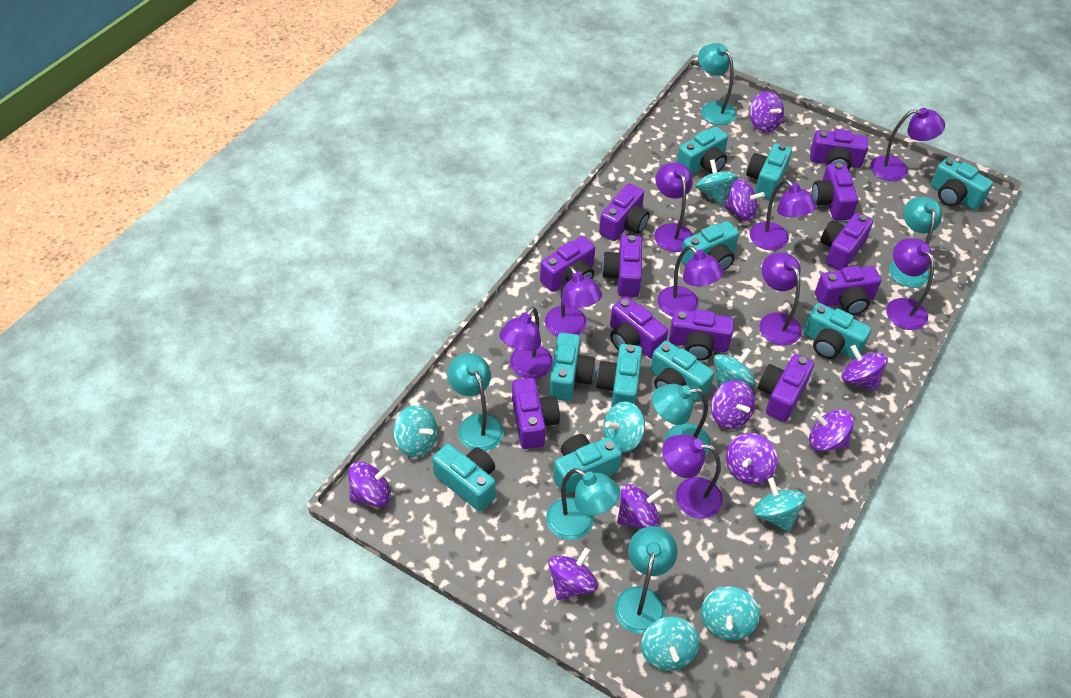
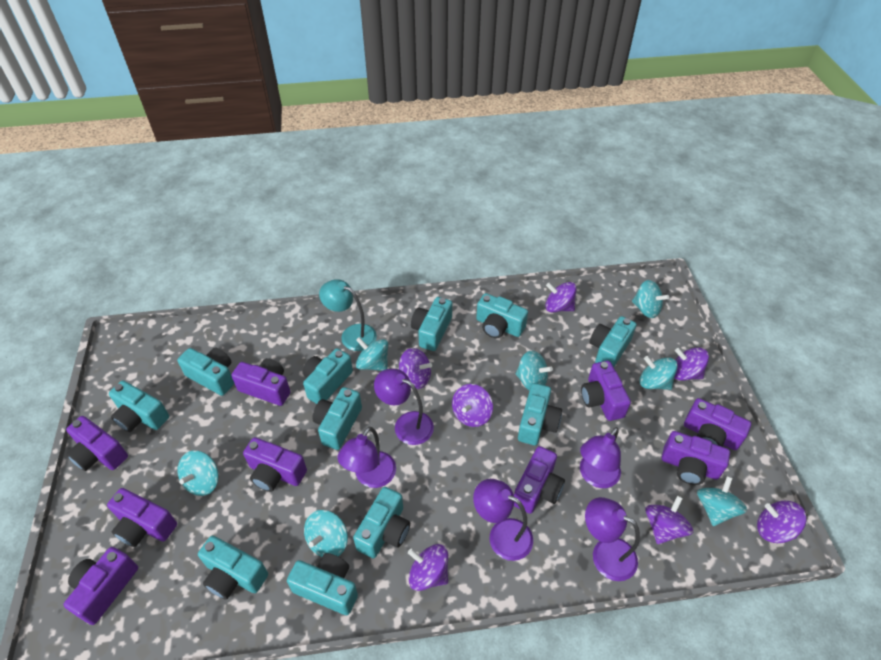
purple camera: 11 -> 9
purple lamp: 9 -> 5
purple spinning top: 9 -> 7
turquoise camera: 10 -> 11
turquoise lamp: 6 -> 1

